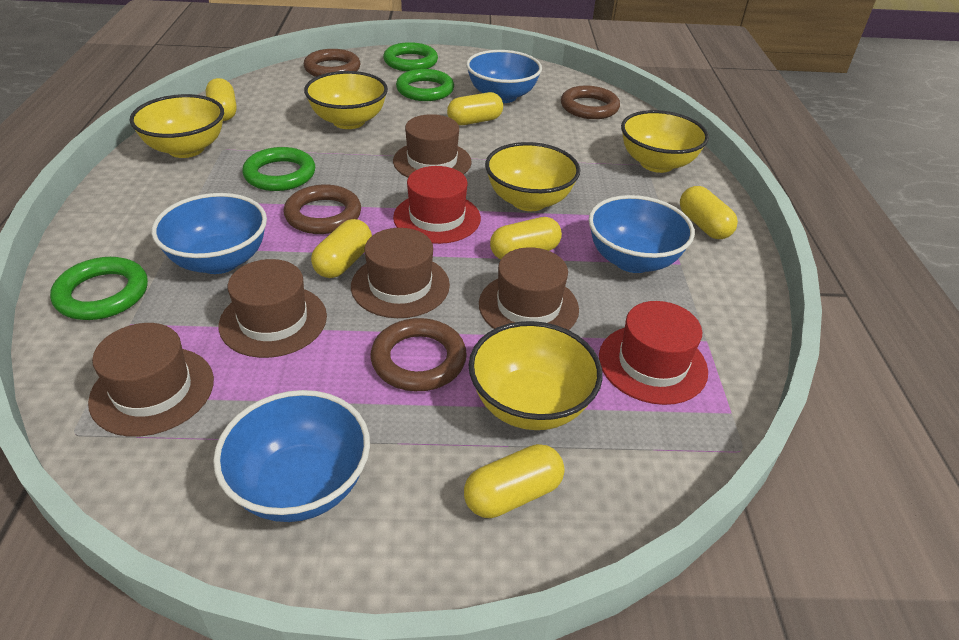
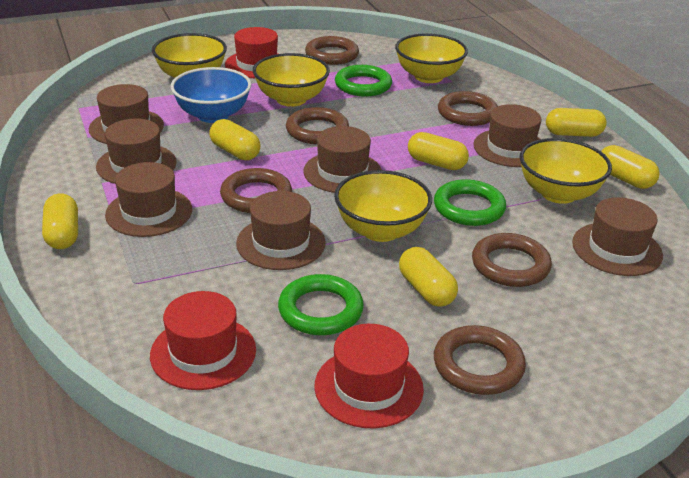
blue bowl: 4 -> 1
brown hat: 5 -> 7
brown ring: 4 -> 6
green ring: 4 -> 3
red hat: 2 -> 3

